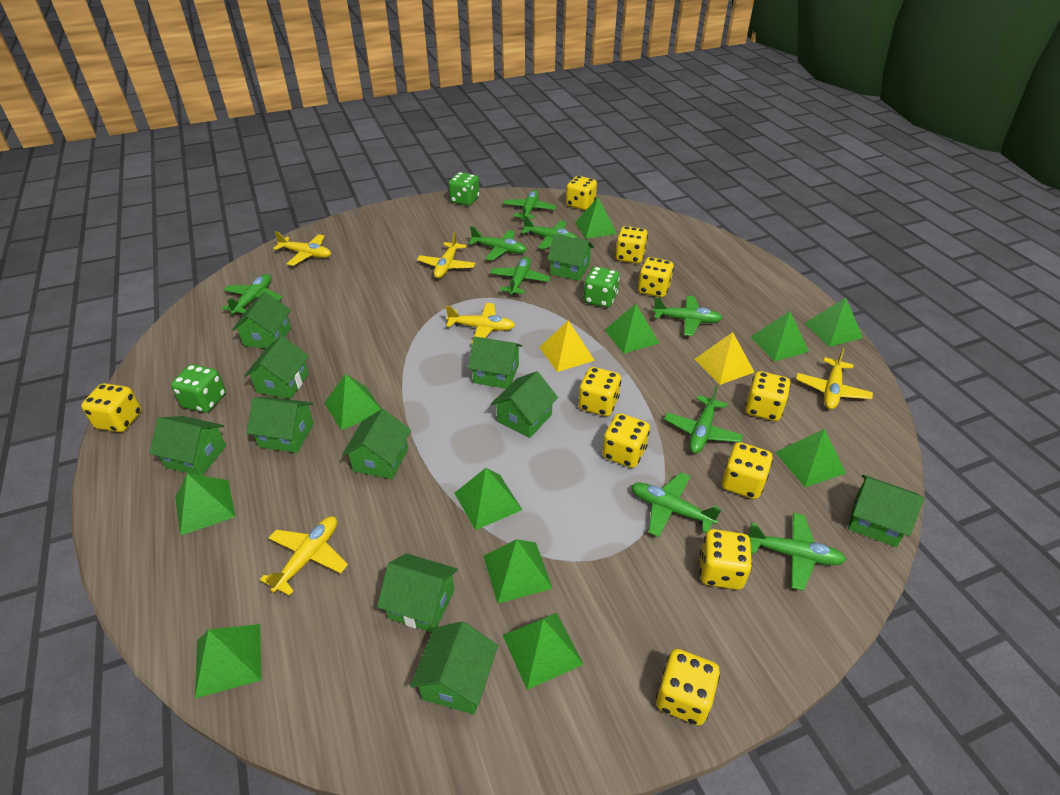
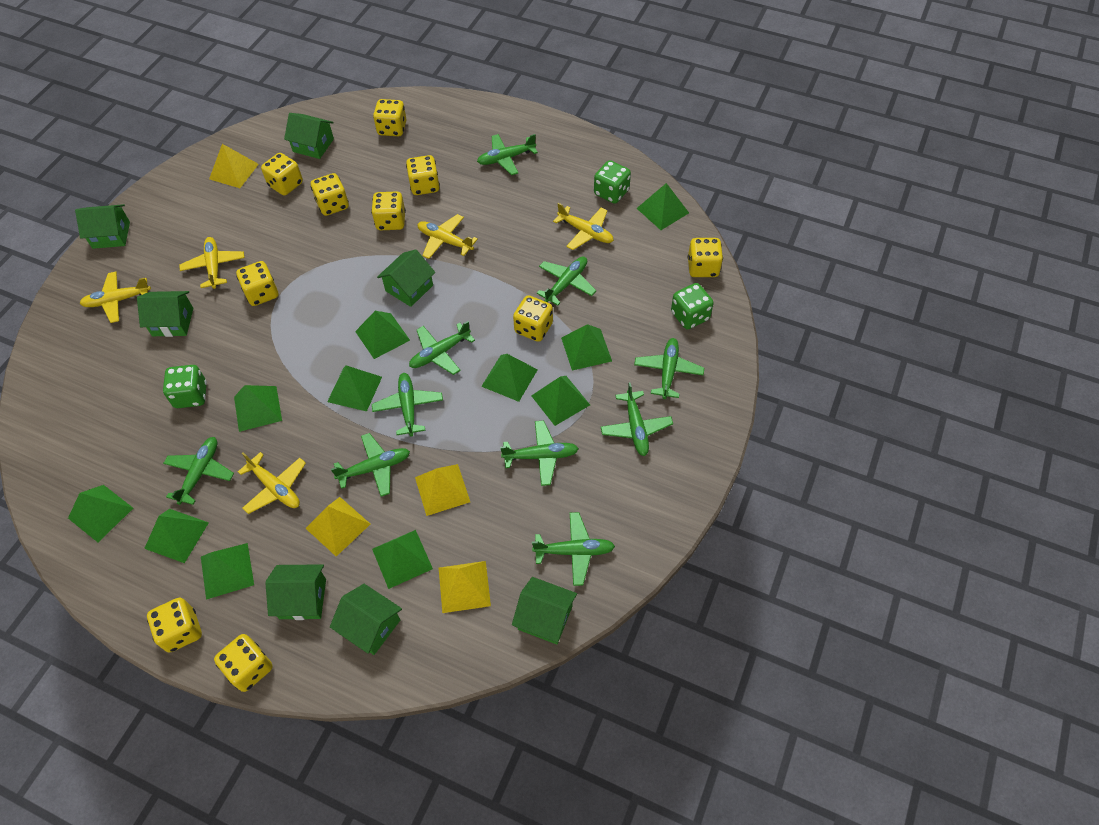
green house: 11 -> 7
green plane: 9 -> 10
yellow pyramid: 2 -> 4

